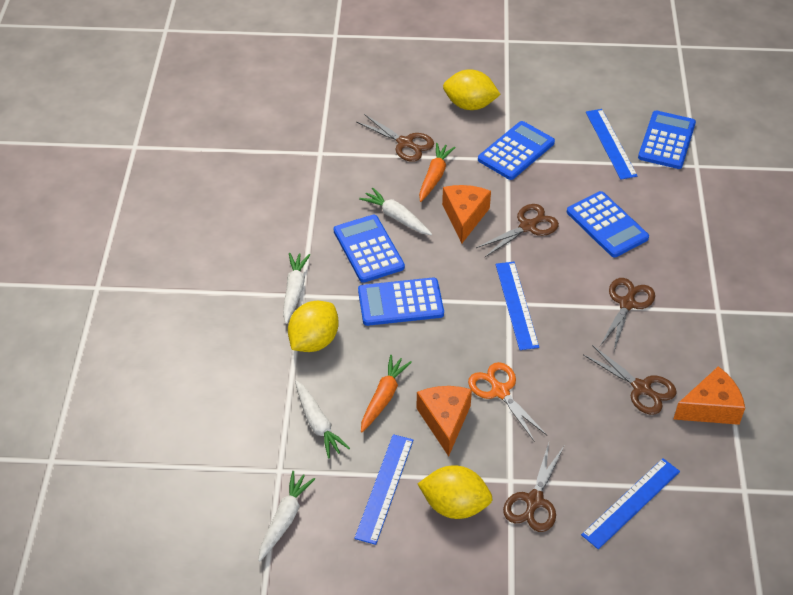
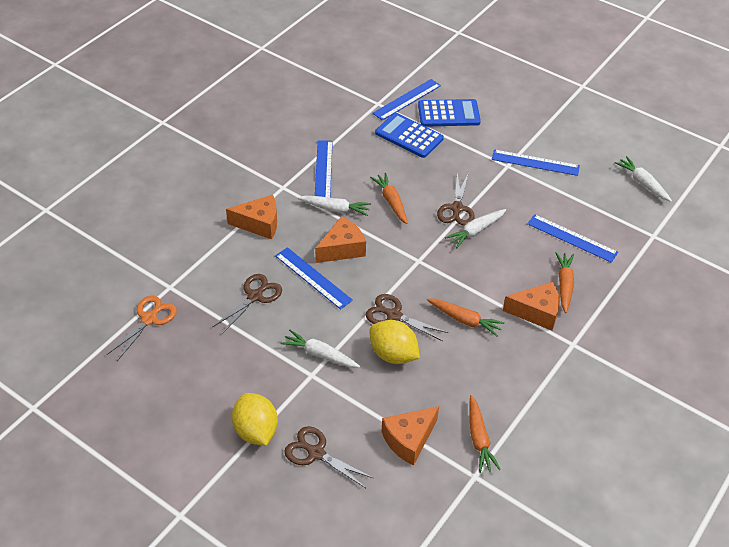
blue calculator: 5 -> 2
blue ruler: 4 -> 5
brown scissors: 5 -> 4
orange carrot: 2 -> 4
orange cheese: 3 -> 4
yellow lemon: 3 -> 2

